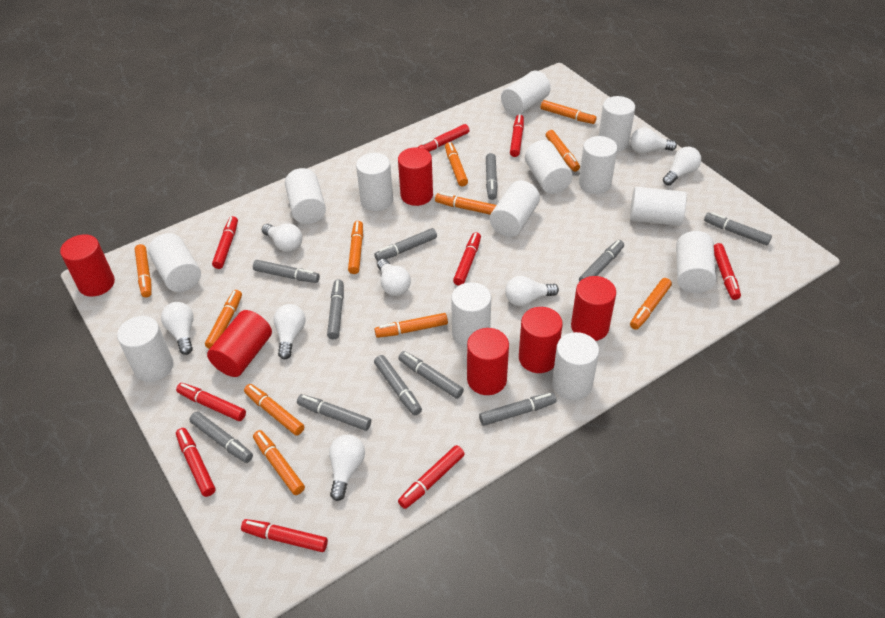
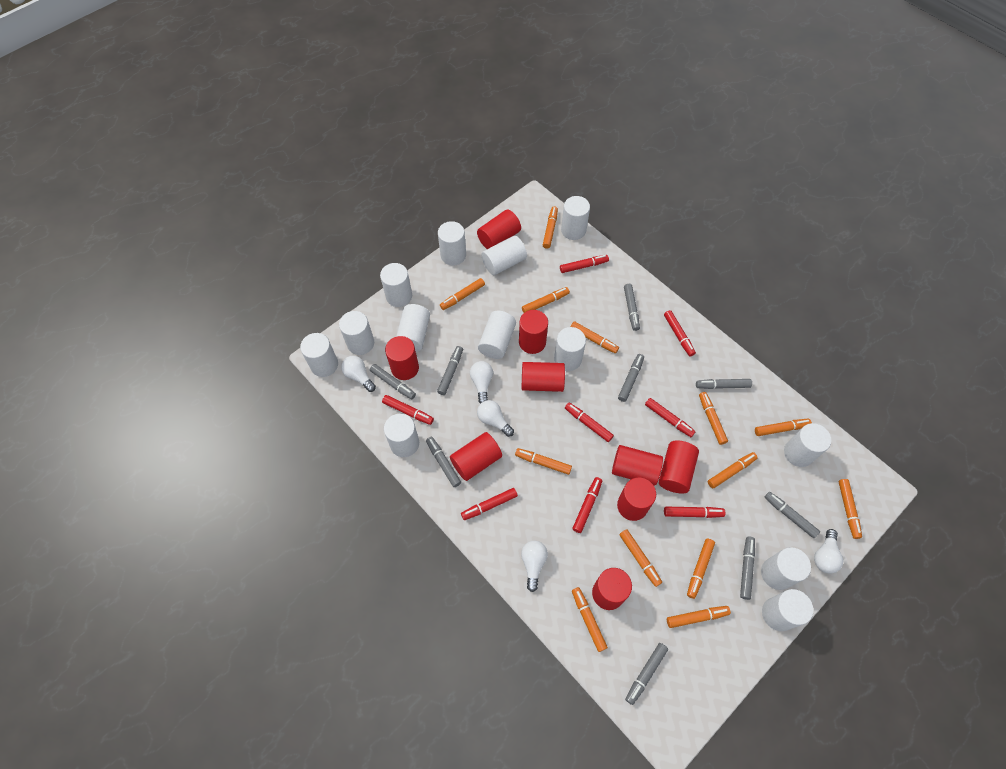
grey marker: 11 -> 9
orange marker: 11 -> 13
red cylinder: 6 -> 9
red marker: 9 -> 8
white light bulb: 8 -> 5

